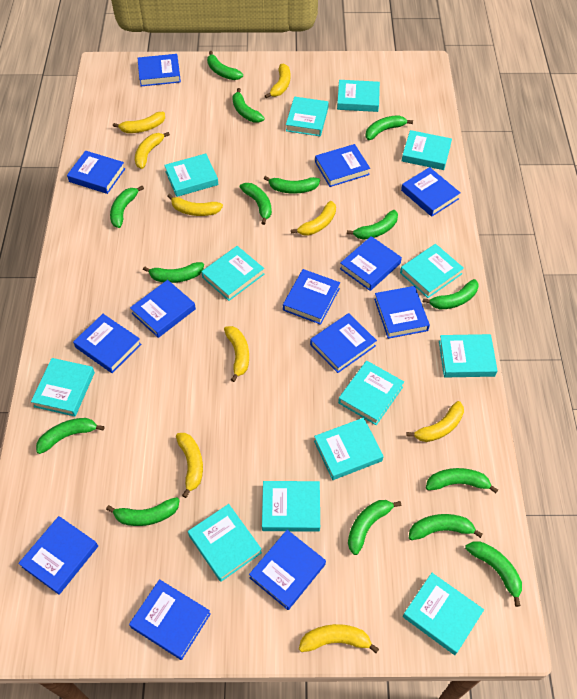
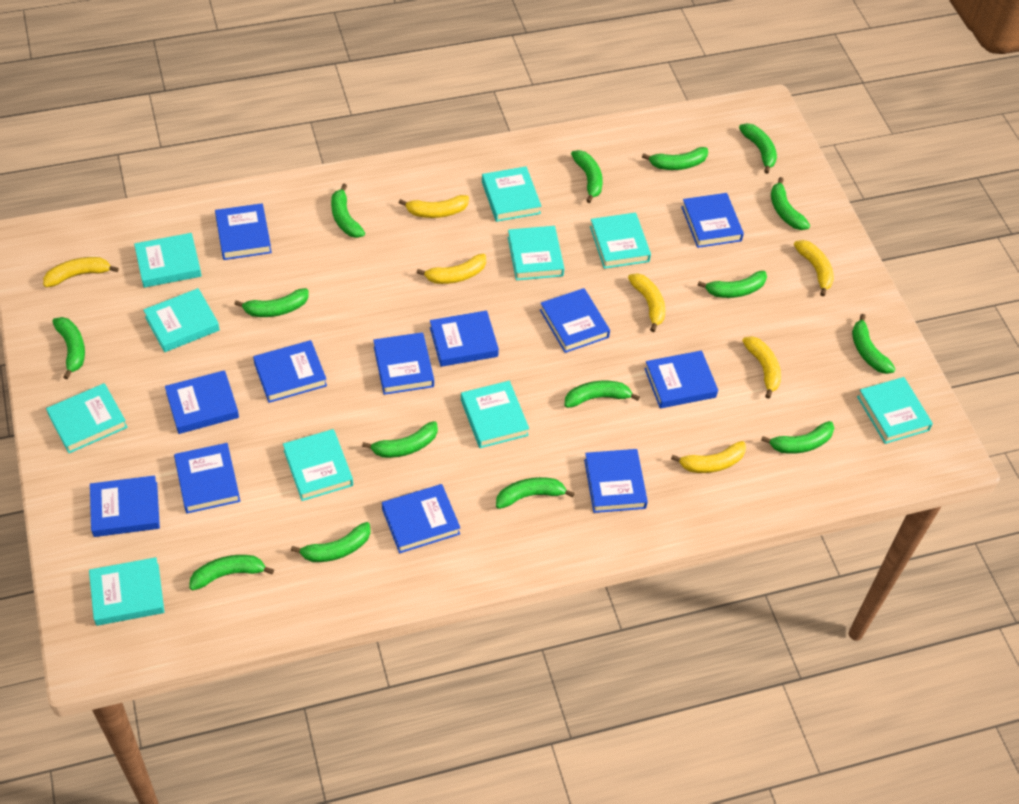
blue book: 13 -> 12
turquoise book: 13 -> 10
yellow banana: 9 -> 7

